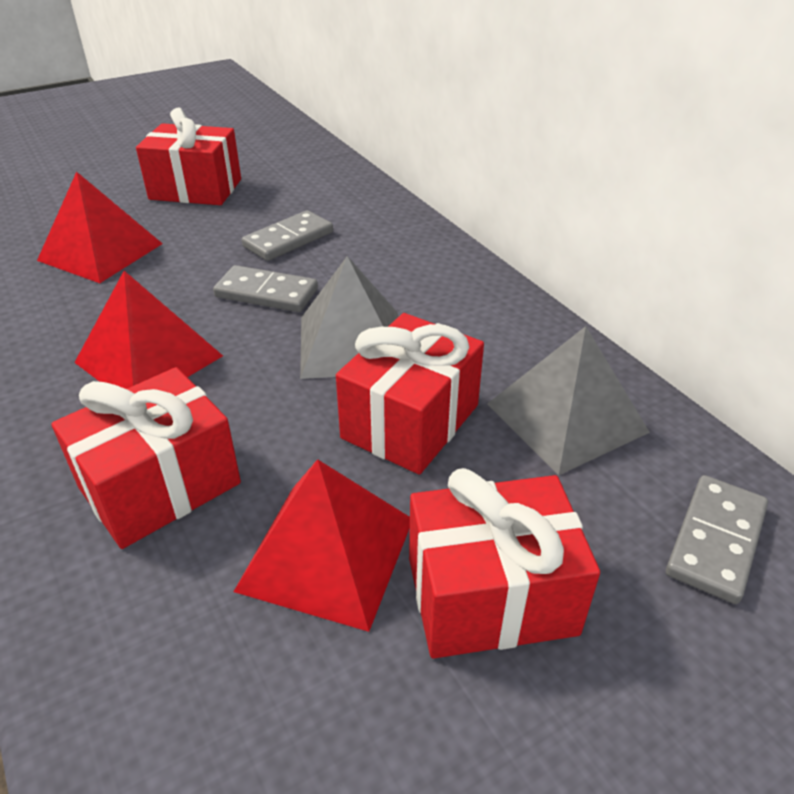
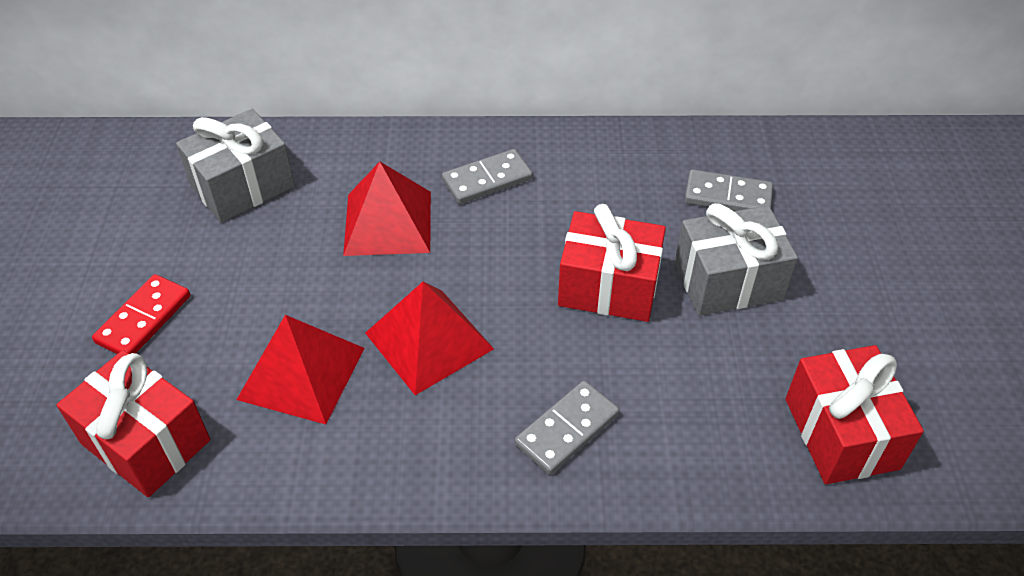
grey gift: 0 -> 2
grey pyramid: 2 -> 0
red domino: 0 -> 1
red gift: 4 -> 3

